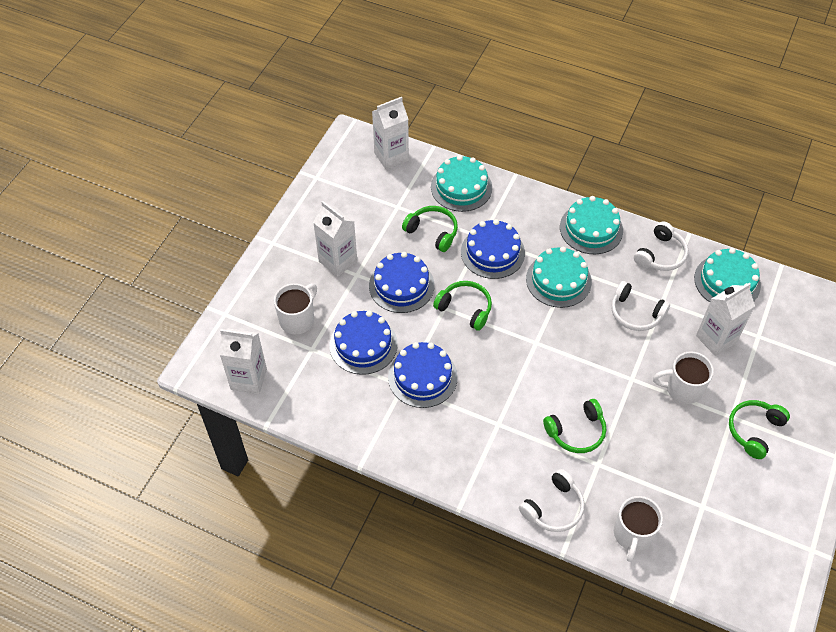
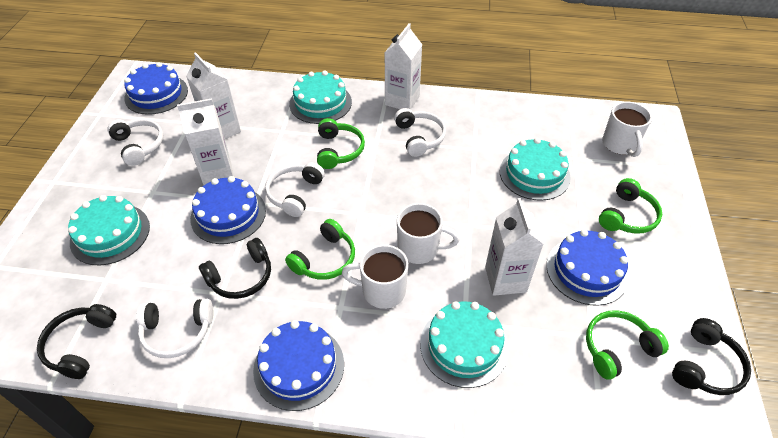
black headphones: 0 -> 3
white headphones: 3 -> 4

